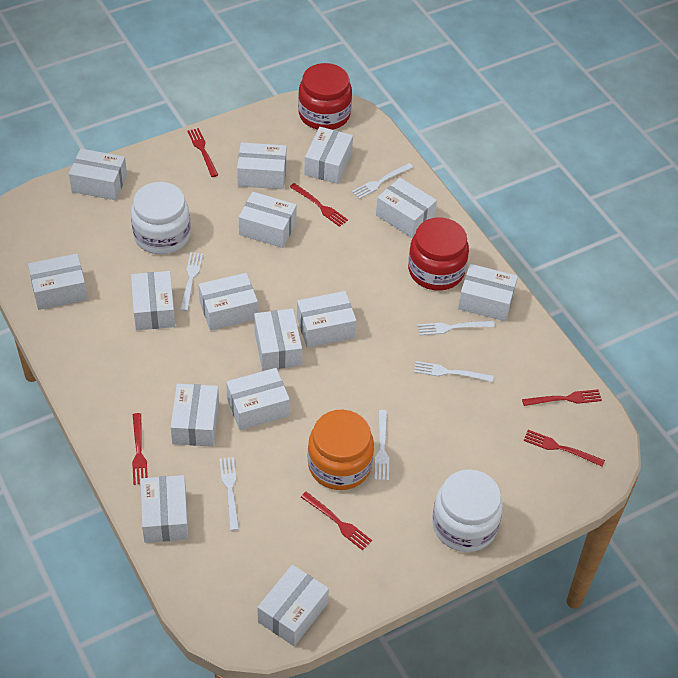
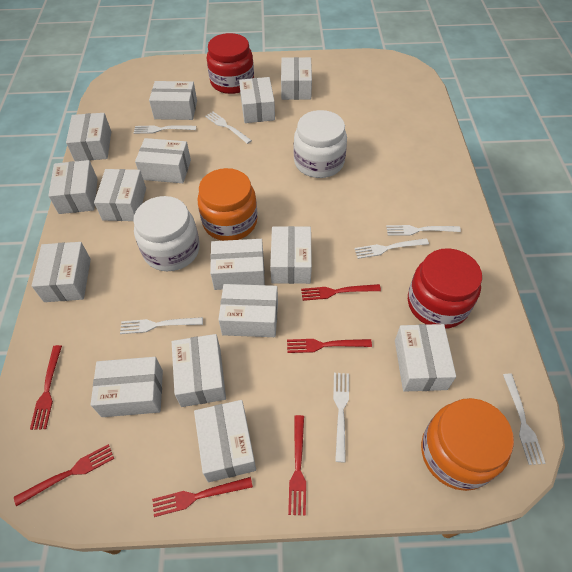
orange jar: 1 -> 2
white fork: 6 -> 7

